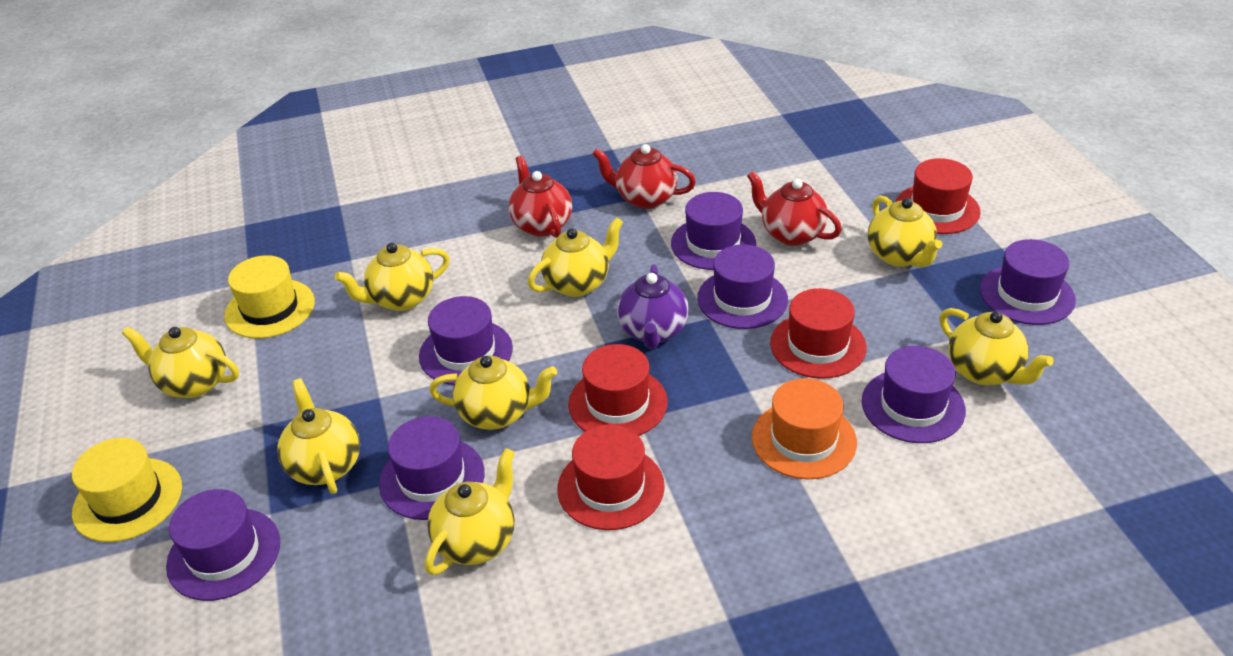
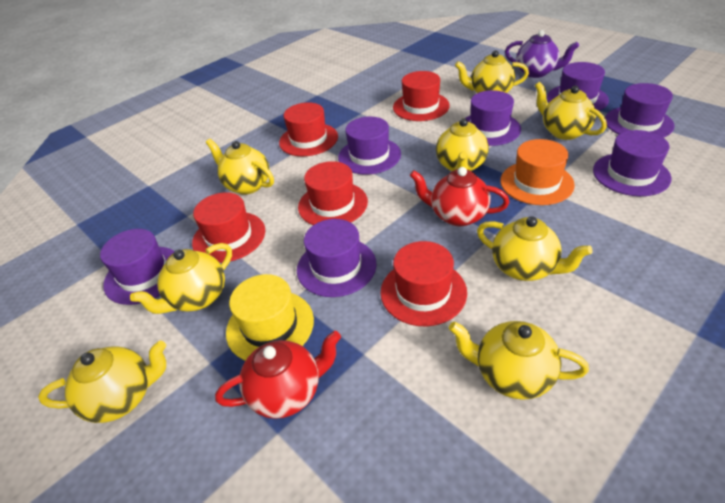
red hat: 4 -> 5
red teapot: 3 -> 2
yellow hat: 2 -> 1

